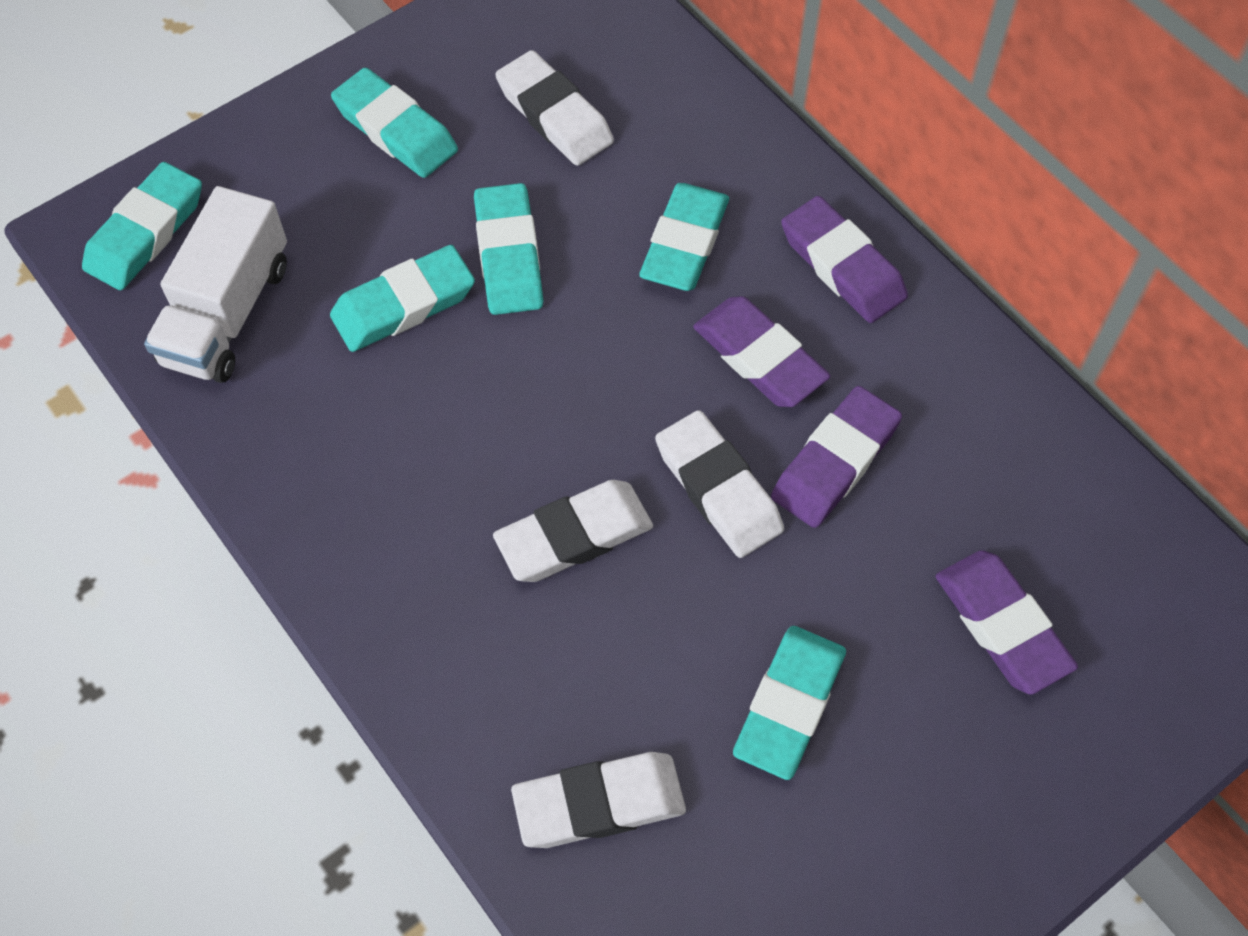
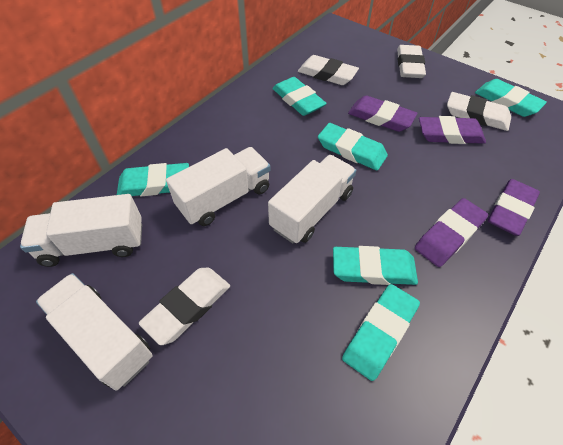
white truck: 1 -> 4

